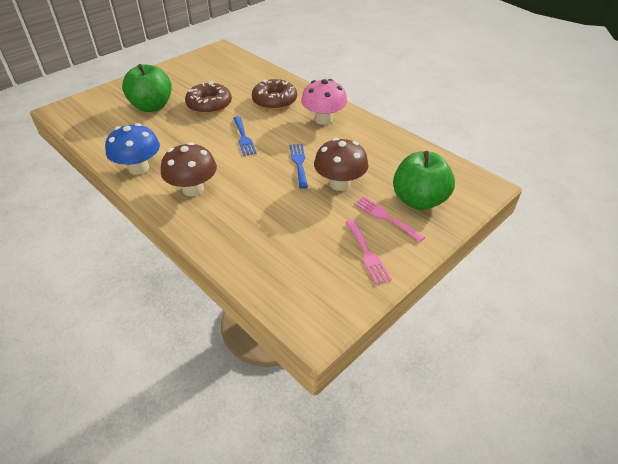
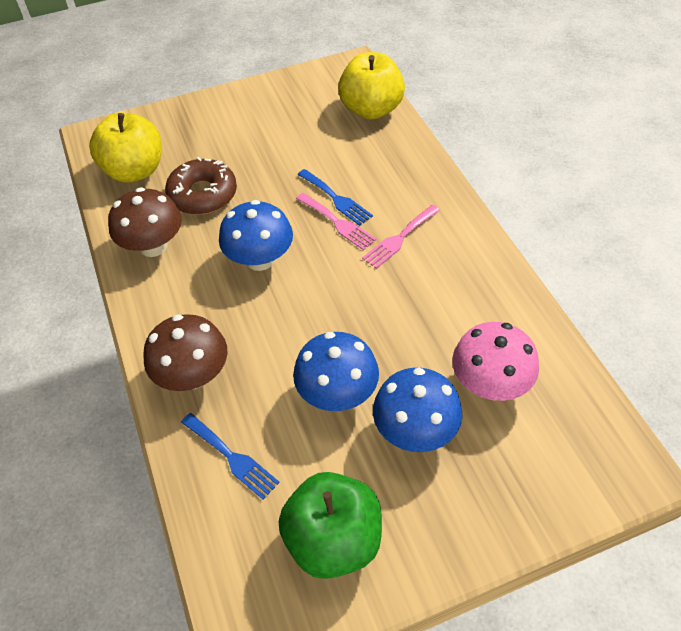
blue mushroom: 1 -> 3
brown donut: 2 -> 1
green apple: 2 -> 1
yellow apple: 0 -> 2

